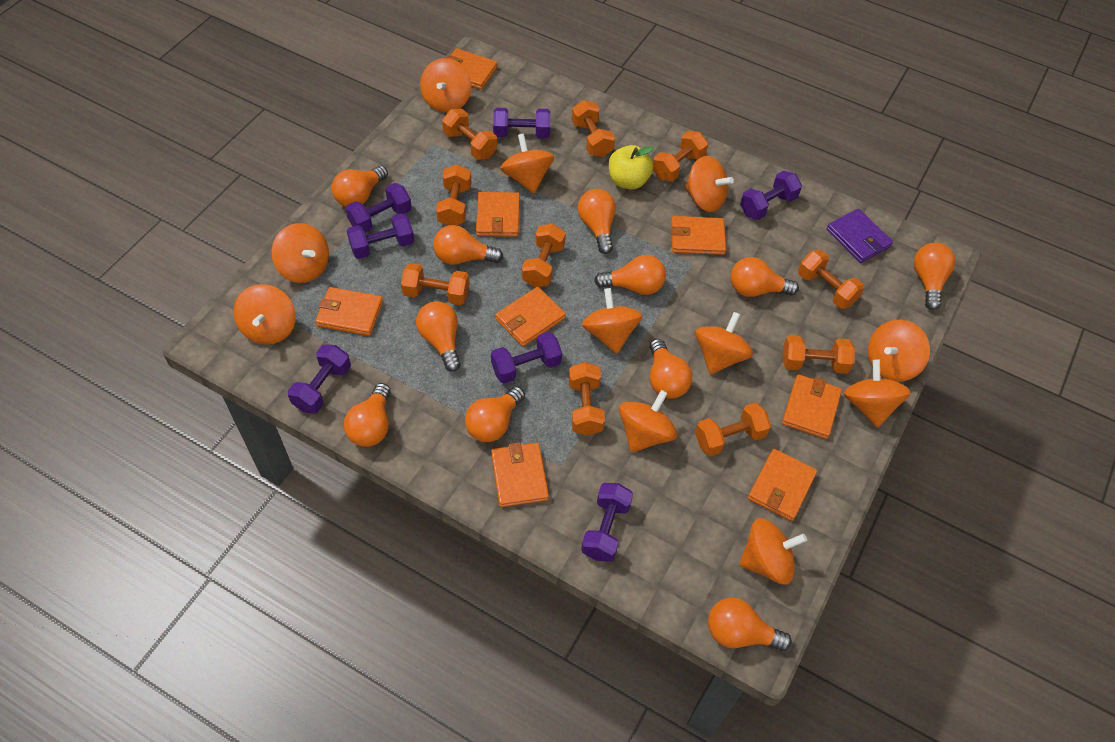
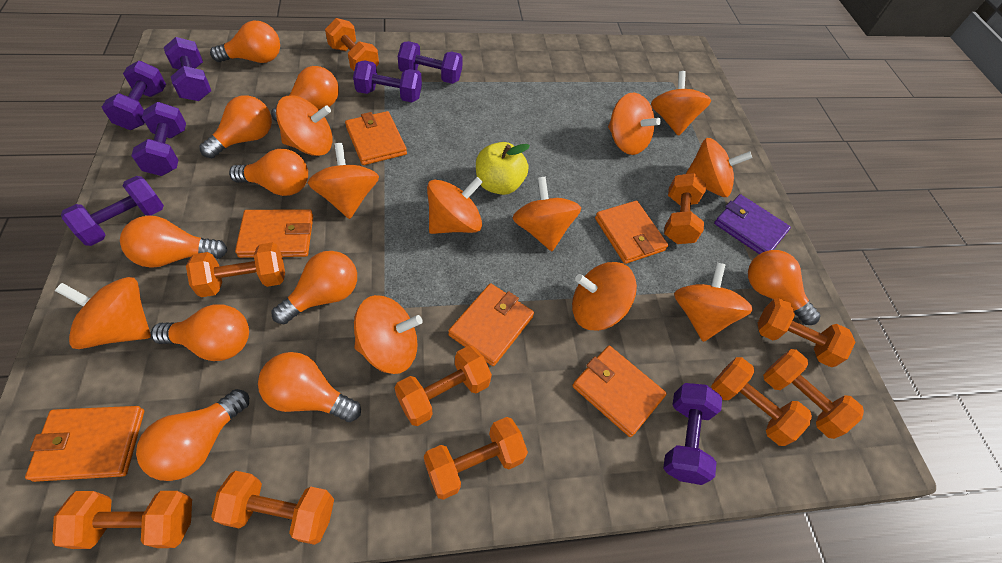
orange light bulb: 11 -> 10
orange wallet: 8 -> 6

